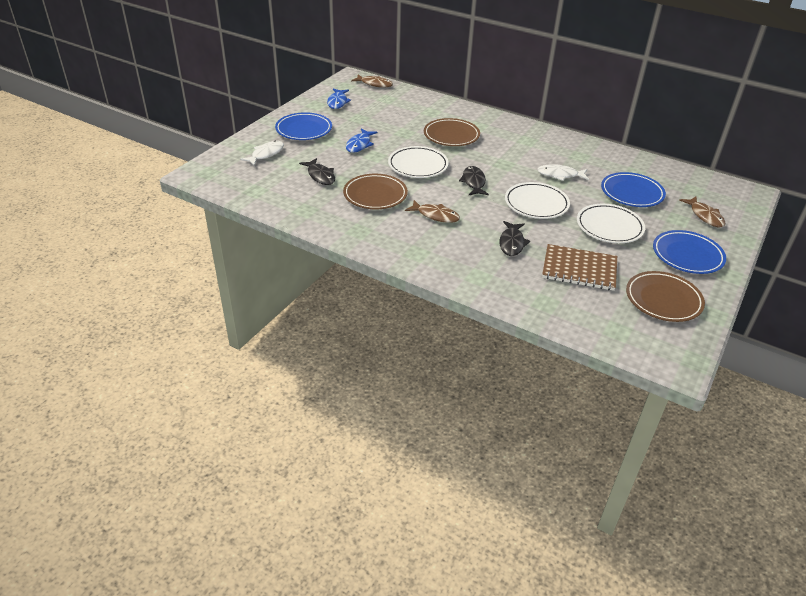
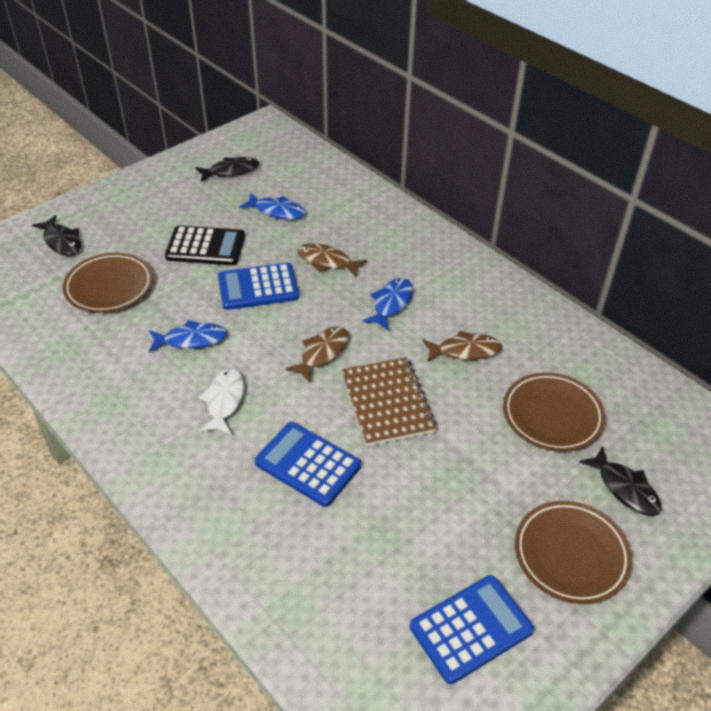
black calculator: 0 -> 1
blue calculator: 0 -> 3
blue fish: 2 -> 3
blue plate: 3 -> 0
white fish: 2 -> 1
white plate: 3 -> 0

